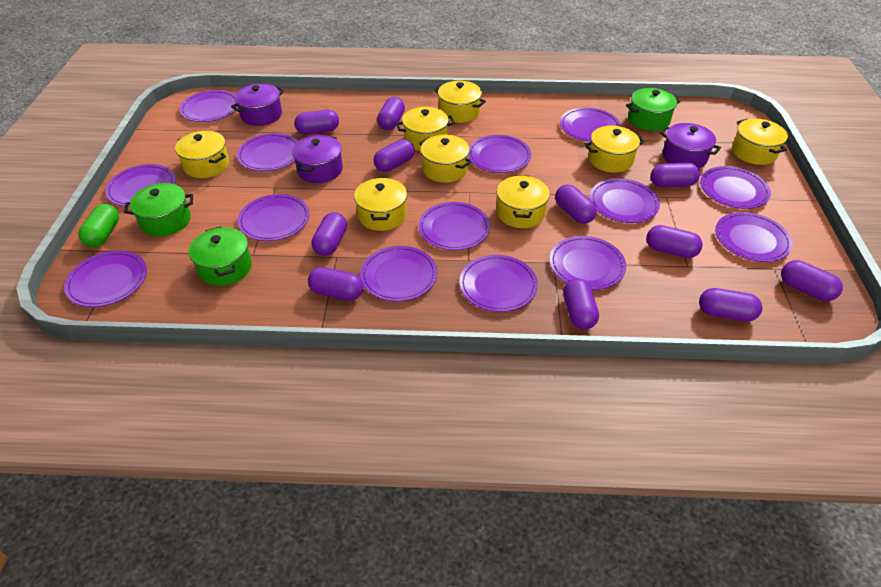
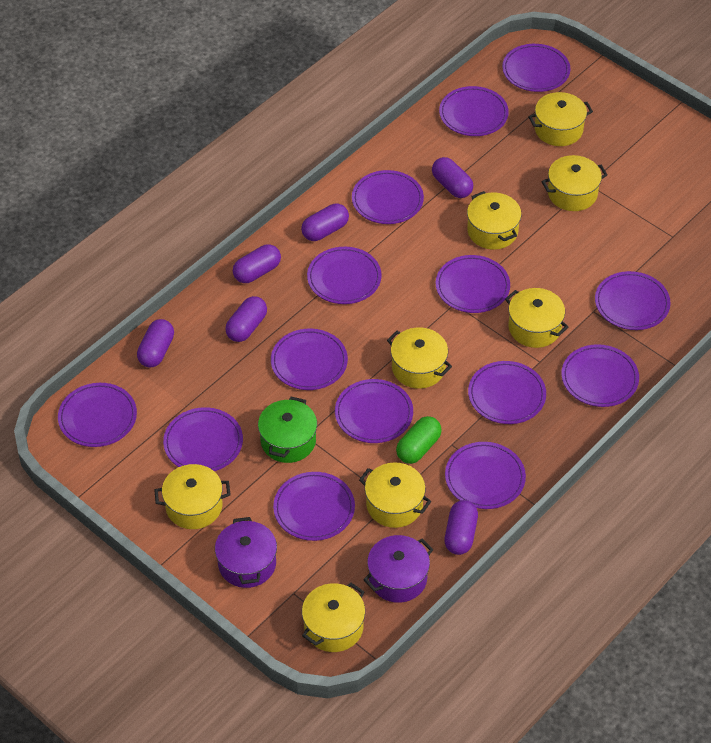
green pot: 3 -> 1
purple capsule: 11 -> 6
purple pot: 3 -> 2

